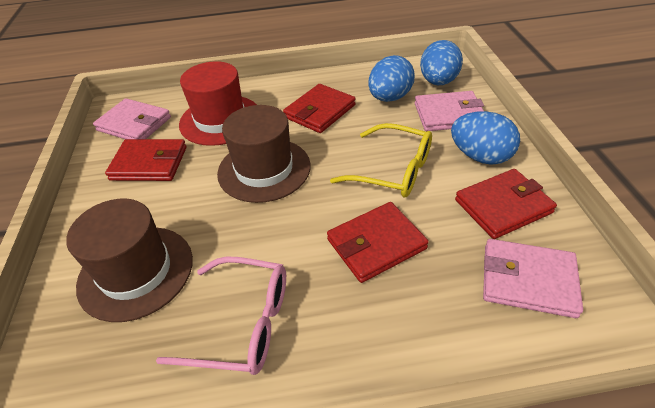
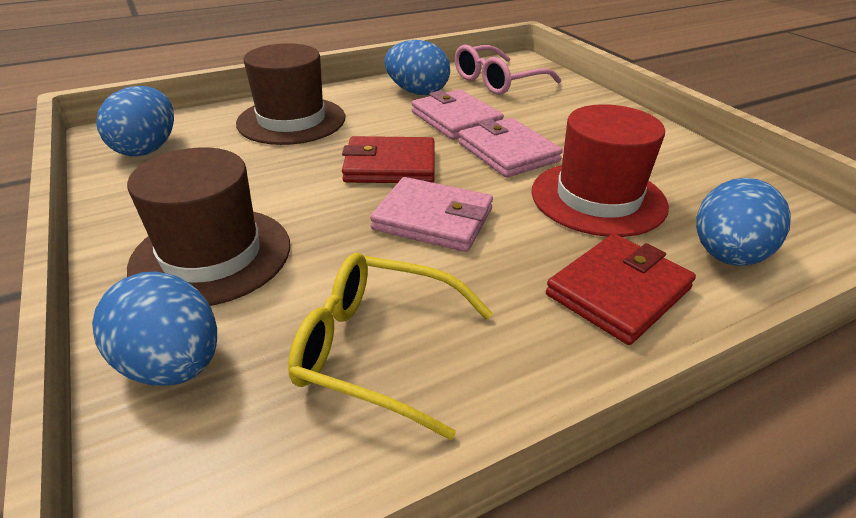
blue egg: 3 -> 4
red wallet: 4 -> 2

